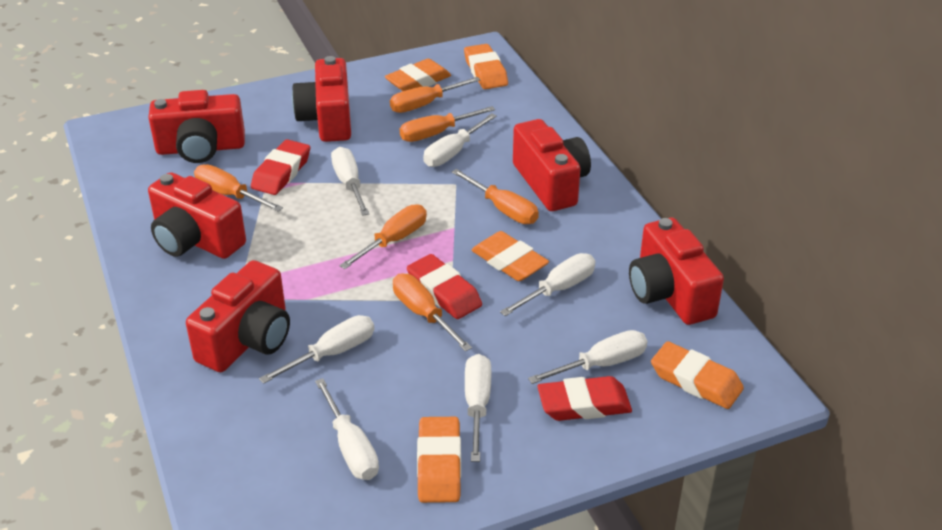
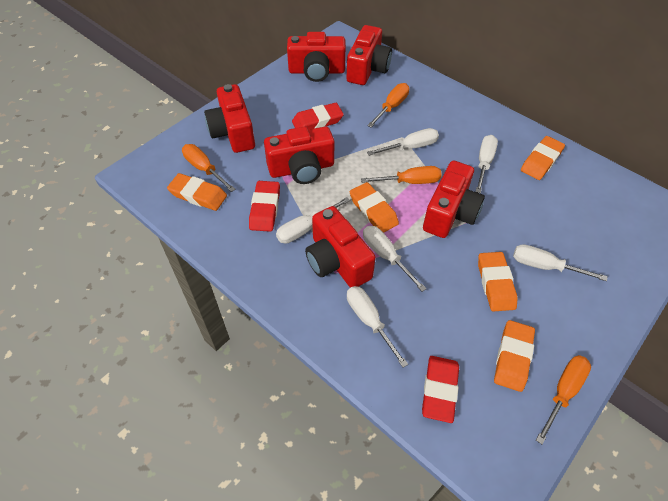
orange screwdriver: 6 -> 4
white screwdriver: 7 -> 6

